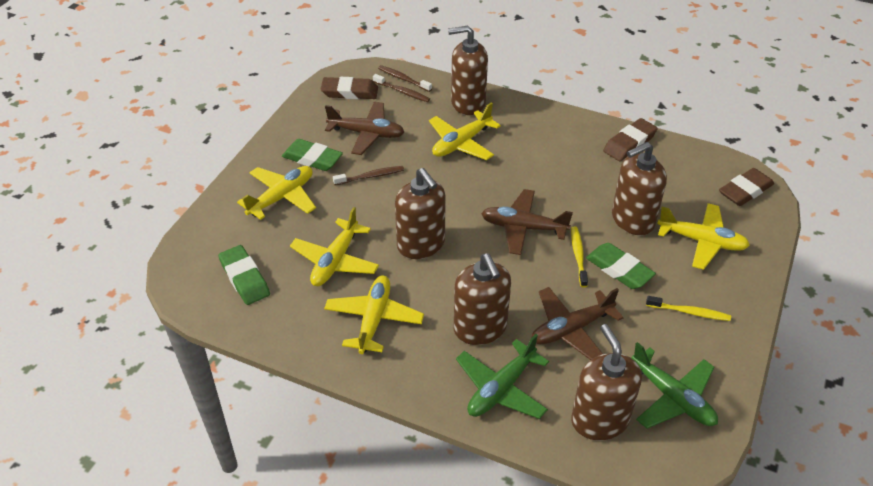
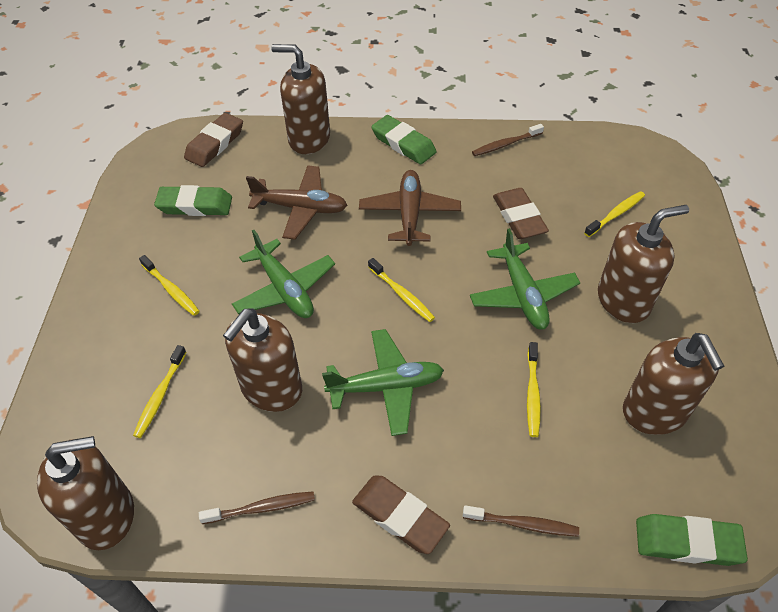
brown plane: 3 -> 2
green plane: 2 -> 3
yellow plane: 5 -> 0
yellow toothbrush: 2 -> 5

